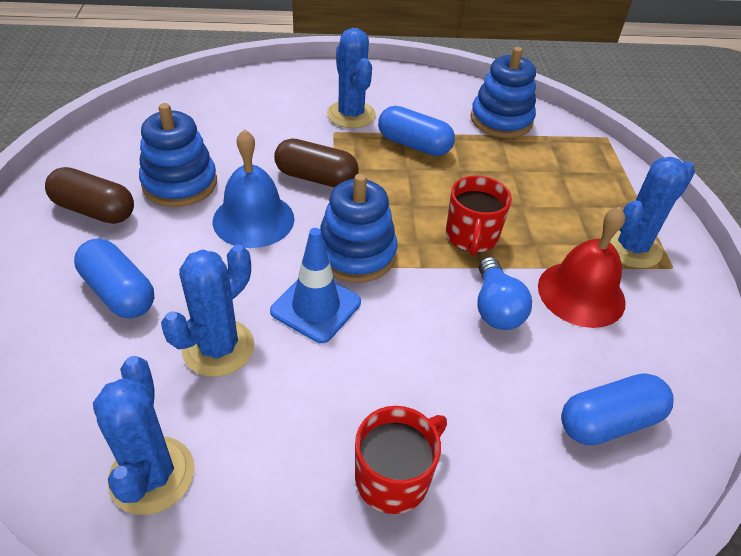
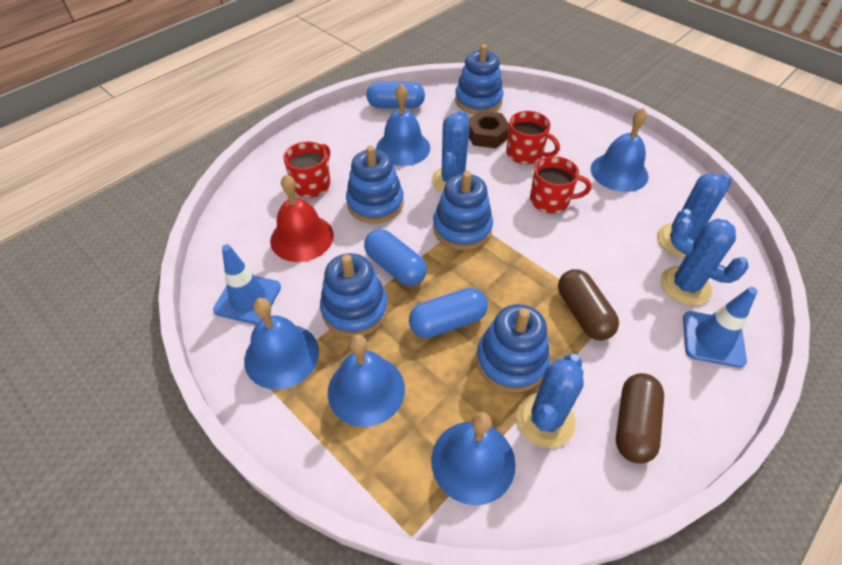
blue bell: 1 -> 5
blue light bulb: 1 -> 0
blue stacking toy: 3 -> 5
blue traffic cone: 1 -> 2
brown nut: 0 -> 1
red mug: 2 -> 3

